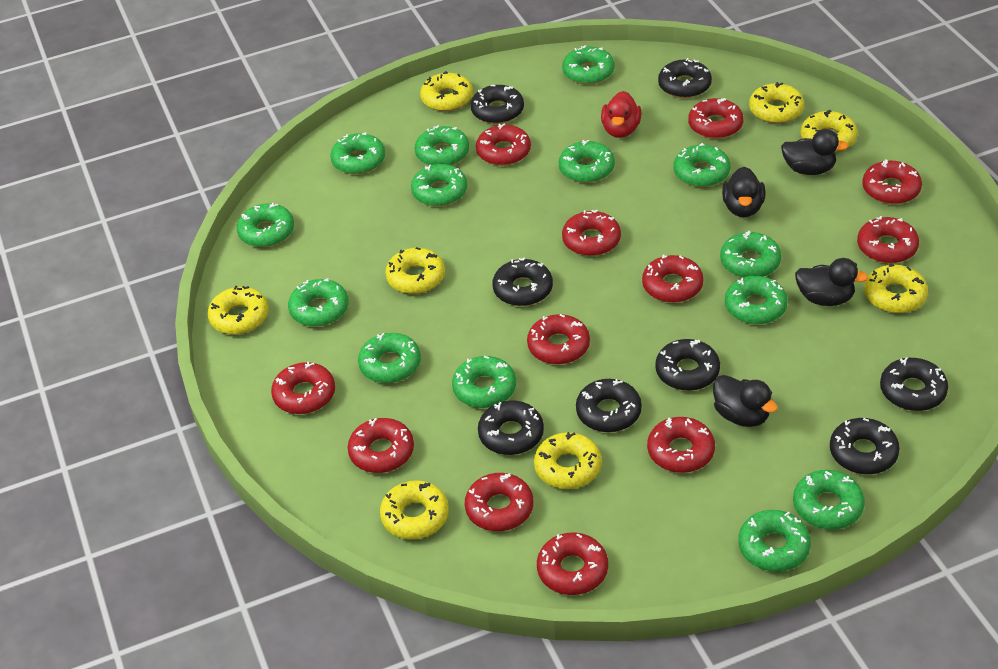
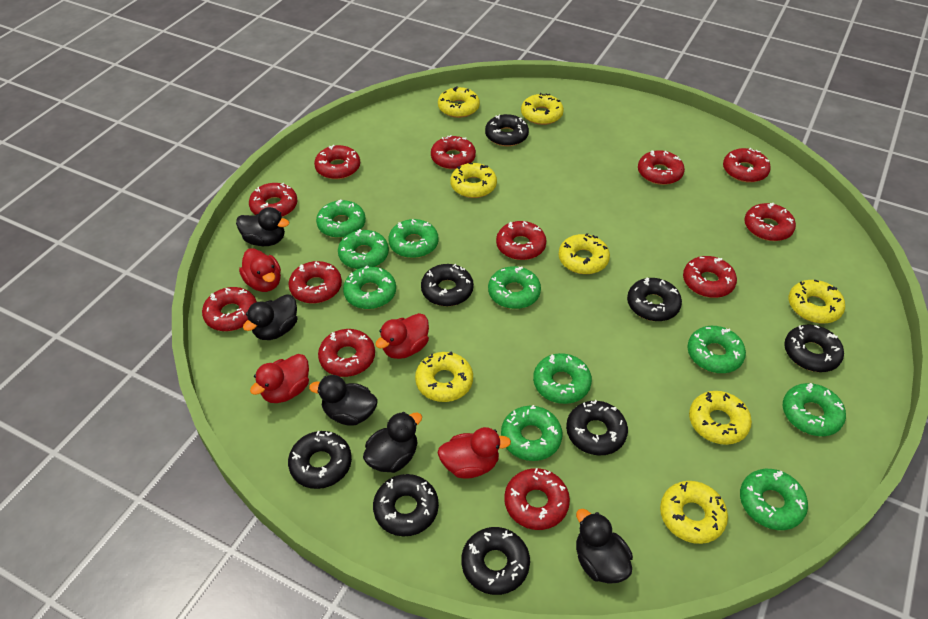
black duck: 4 -> 5
green donut: 14 -> 10
red duck: 1 -> 4

